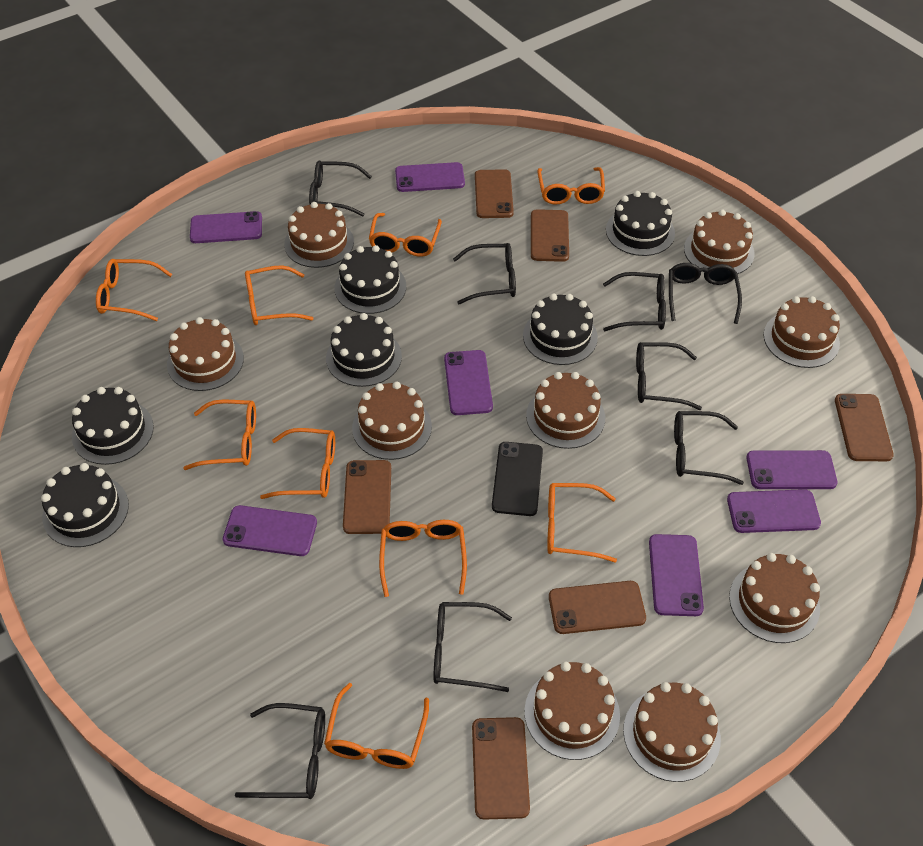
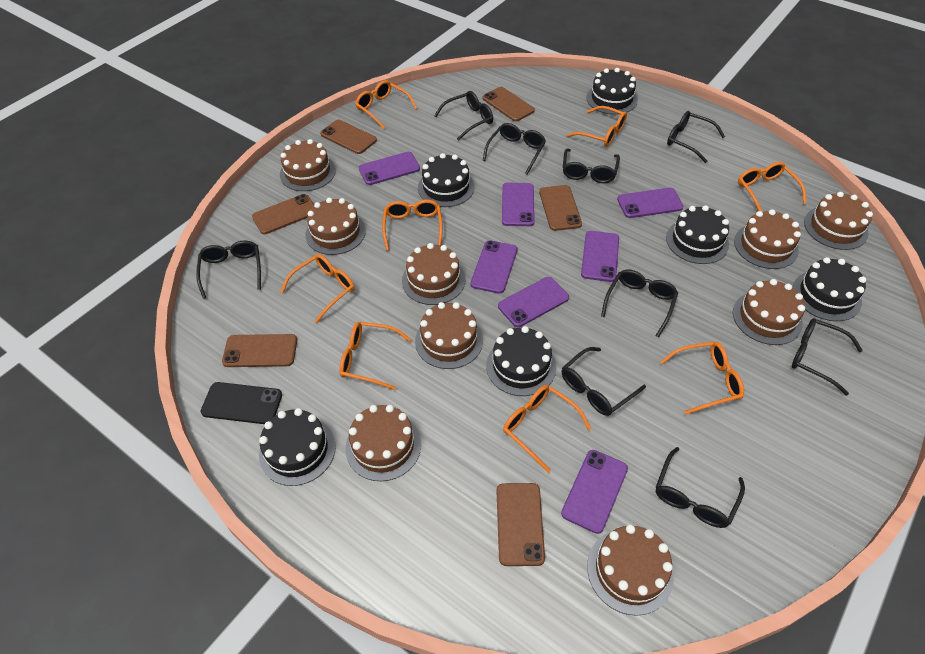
black glasses: 8 -> 9
orange glasses: 9 -> 8

